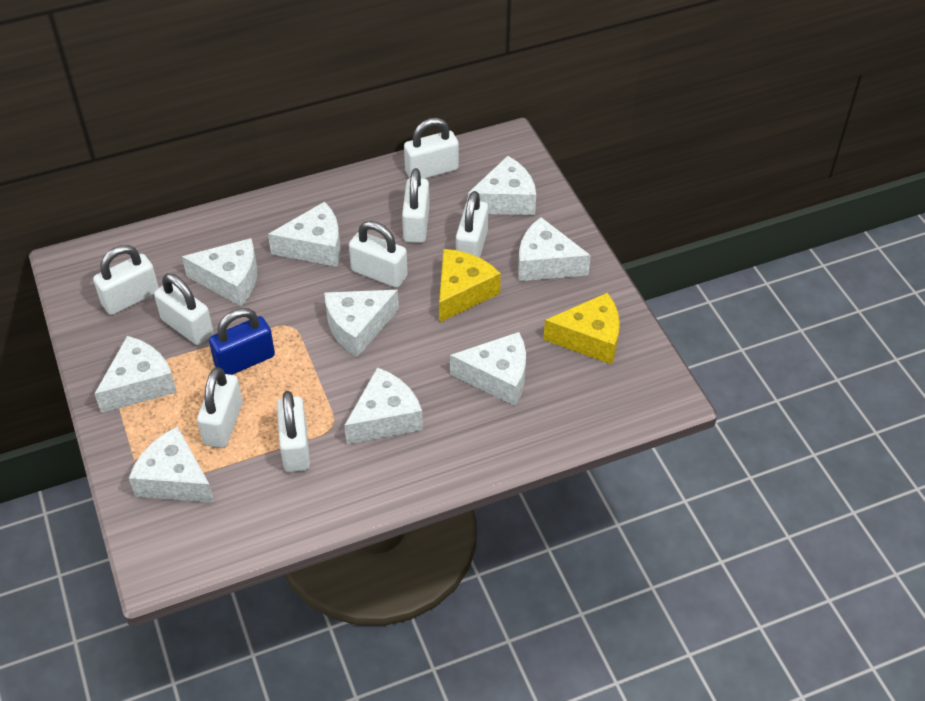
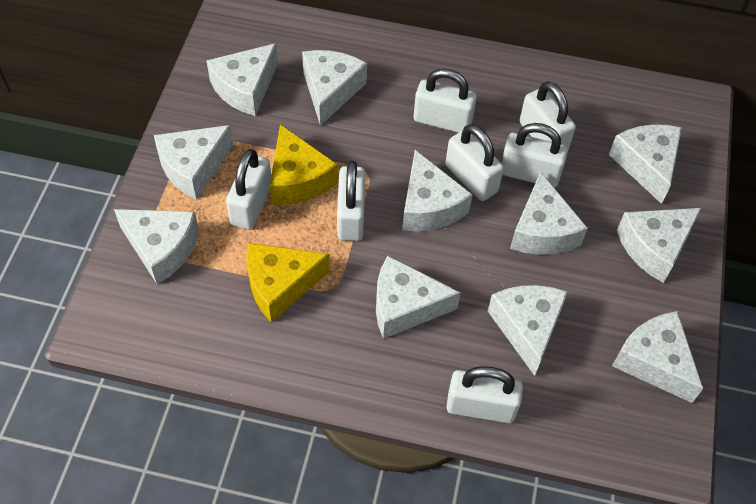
blue padlock: 1 -> 0
white cheese: 9 -> 11
white padlock: 8 -> 7

